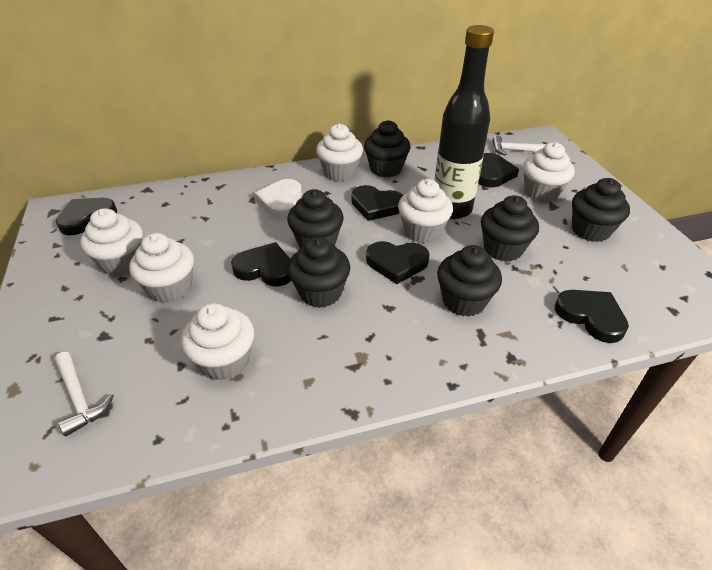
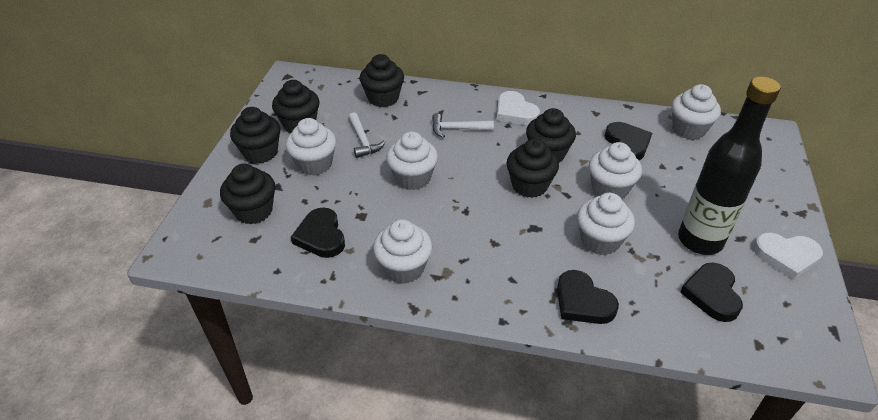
black heart: 6 -> 4
white heart: 1 -> 2

